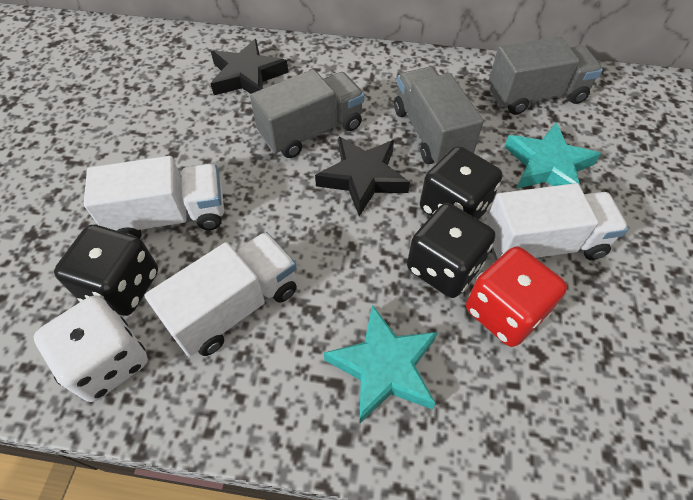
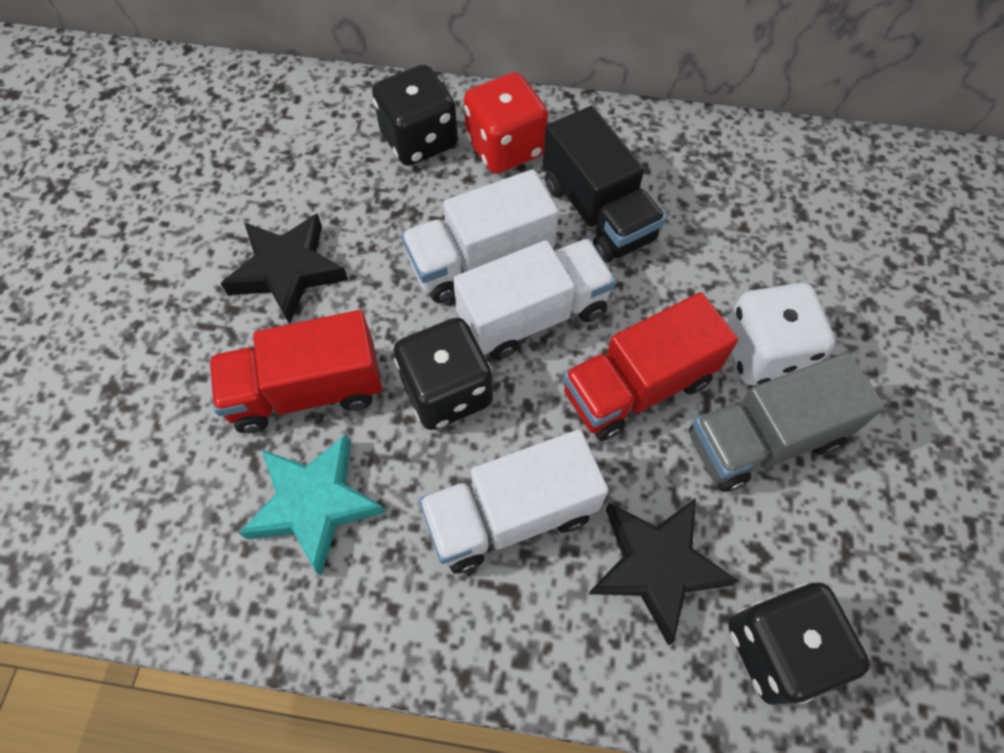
black truck: 0 -> 1
grey truck: 3 -> 1
red truck: 0 -> 2
turquoise star: 2 -> 1

